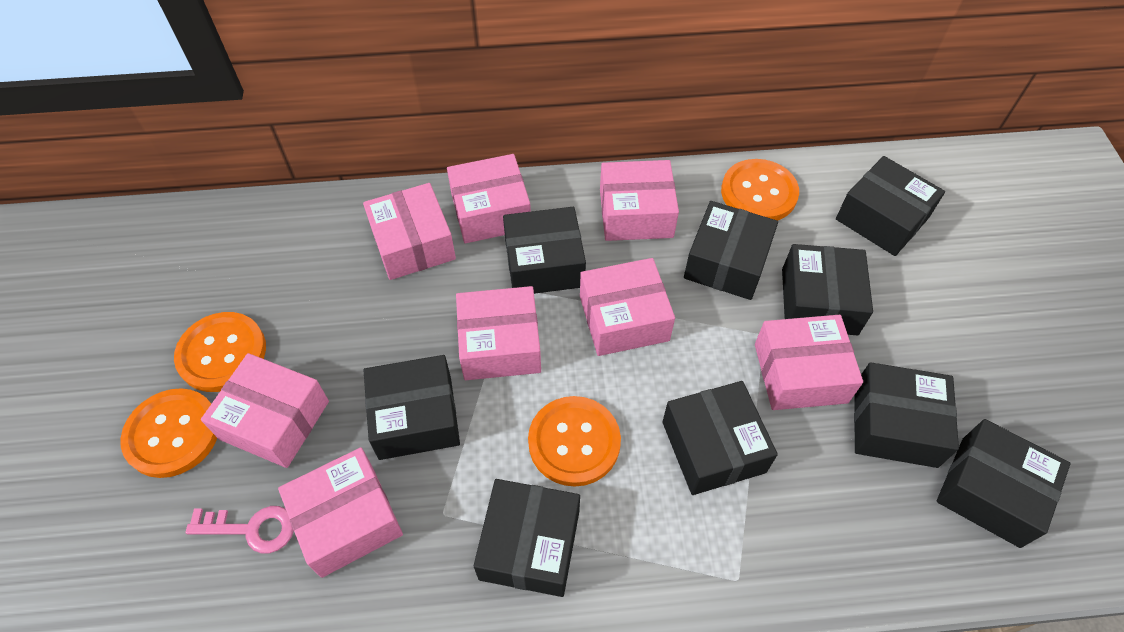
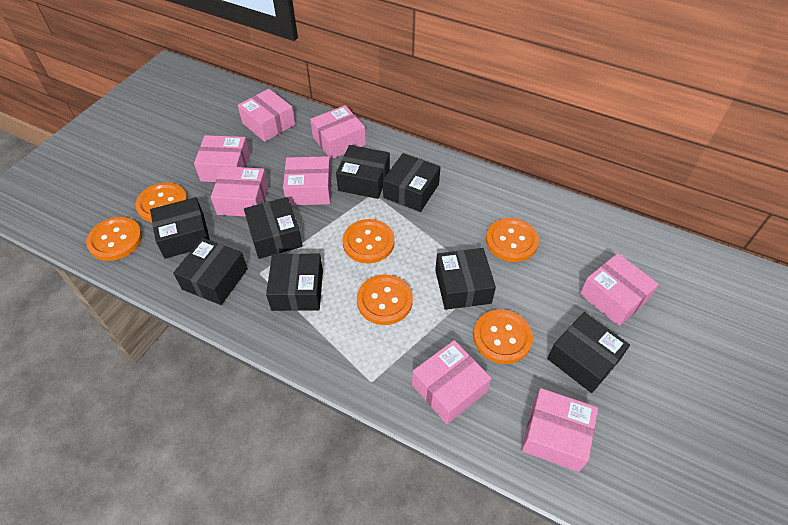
black box: 9 -> 8
orange button: 4 -> 6
pink key: 1 -> 0

